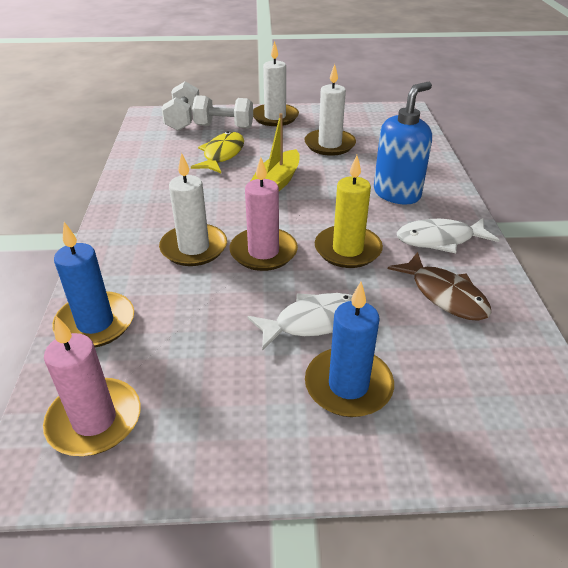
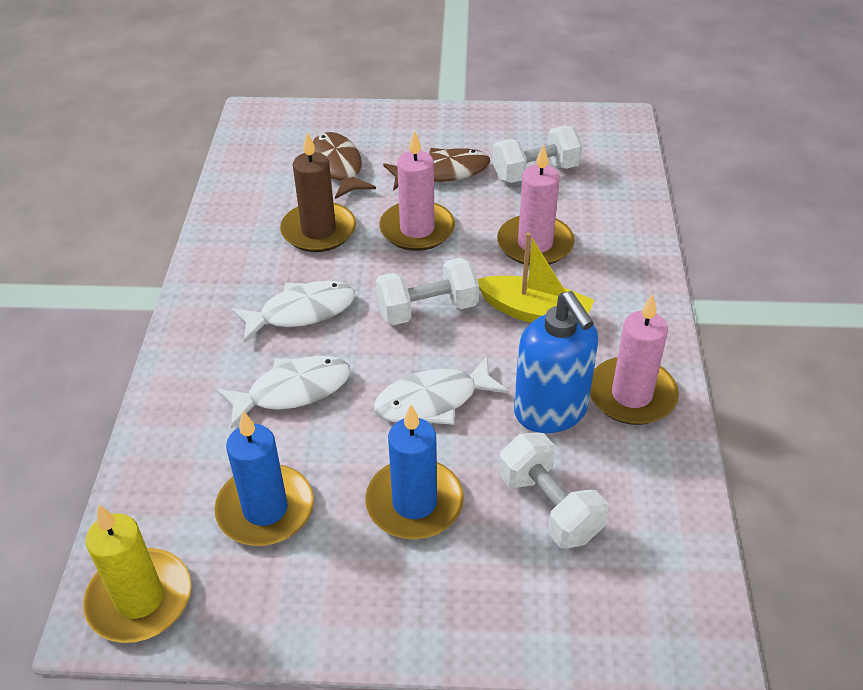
brown candle: 0 -> 1
brown fish: 1 -> 2
pink candle: 2 -> 3
white candle: 3 -> 0
white dumbbell: 2 -> 3
white fish: 2 -> 3
yellow fish: 1 -> 0

